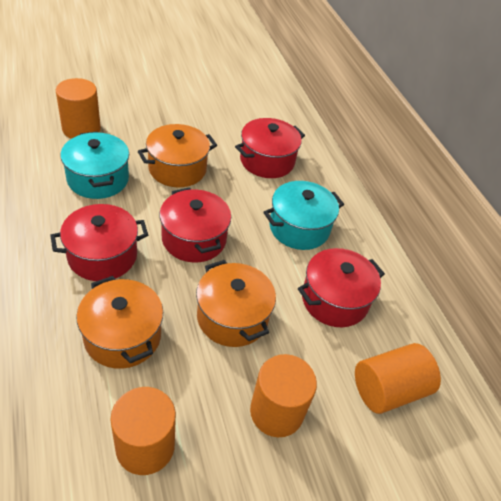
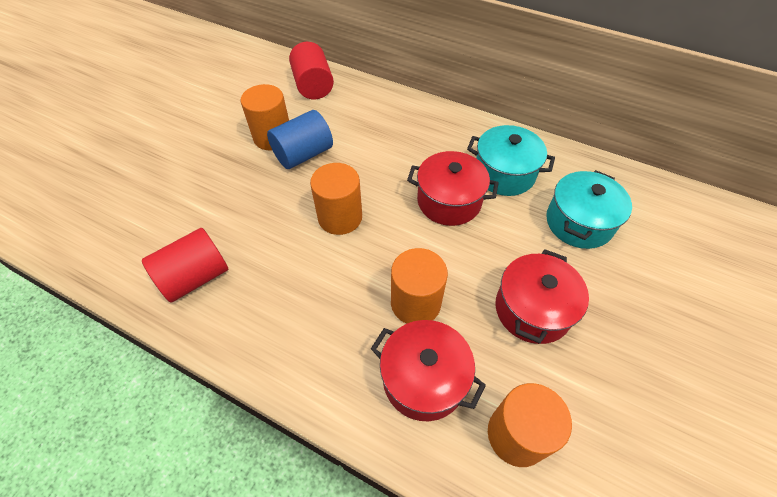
blue cylinder: 0 -> 1
orange pot: 3 -> 0
red cylinder: 0 -> 2
red pot: 4 -> 3

